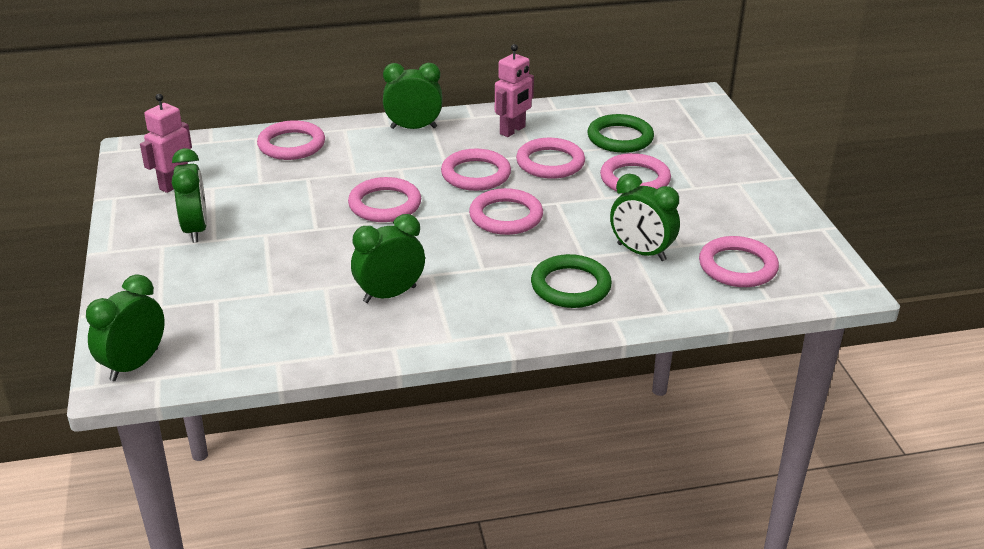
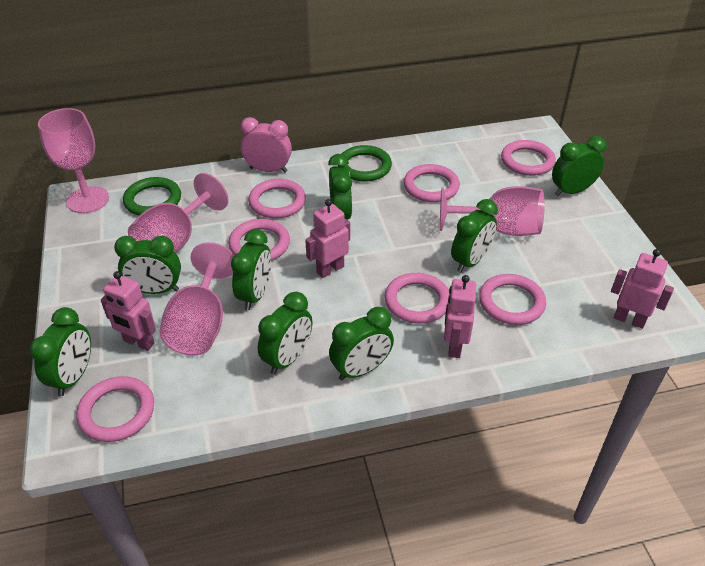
green clock: 5 -> 8
pink clock: 0 -> 1
pink goblet: 0 -> 4
pink robot: 2 -> 4

